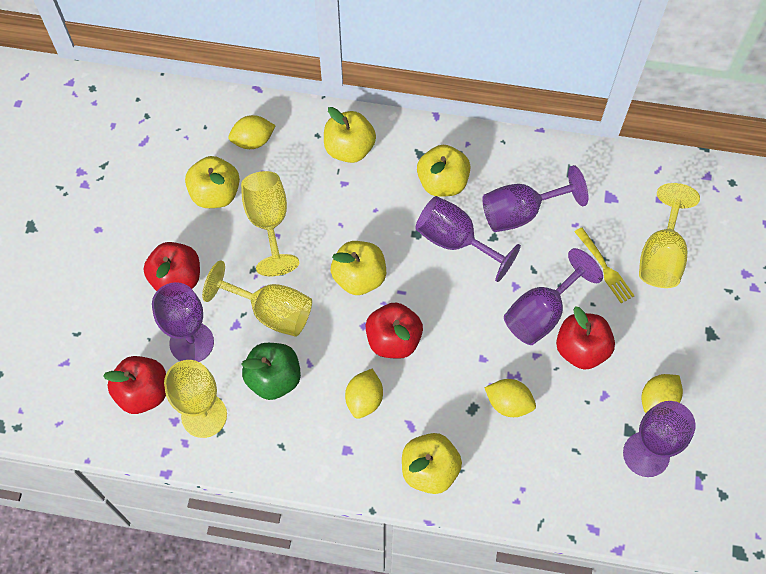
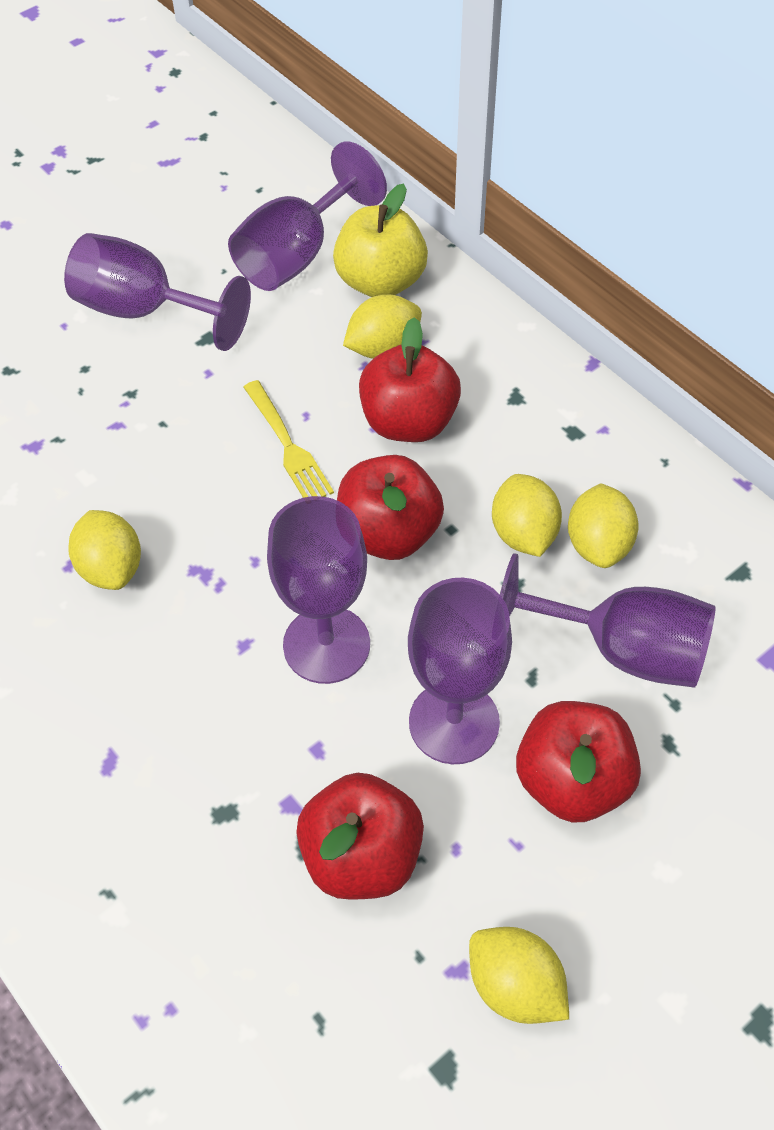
green apple: 1 -> 0
yellow apple: 5 -> 1
yellow goblet: 4 -> 0
yellow lemon: 4 -> 5

